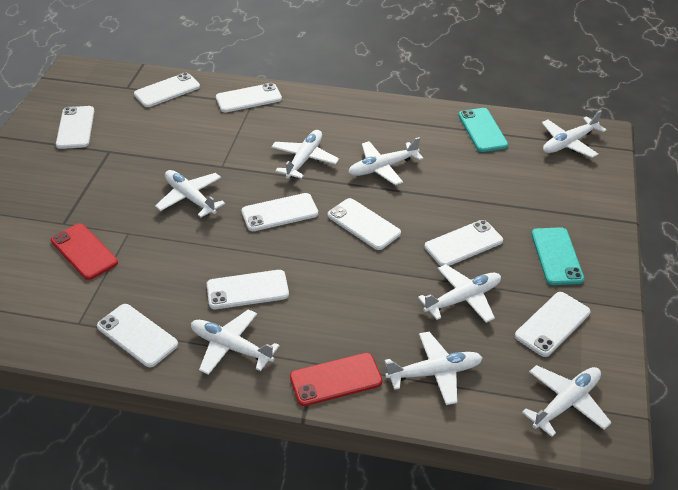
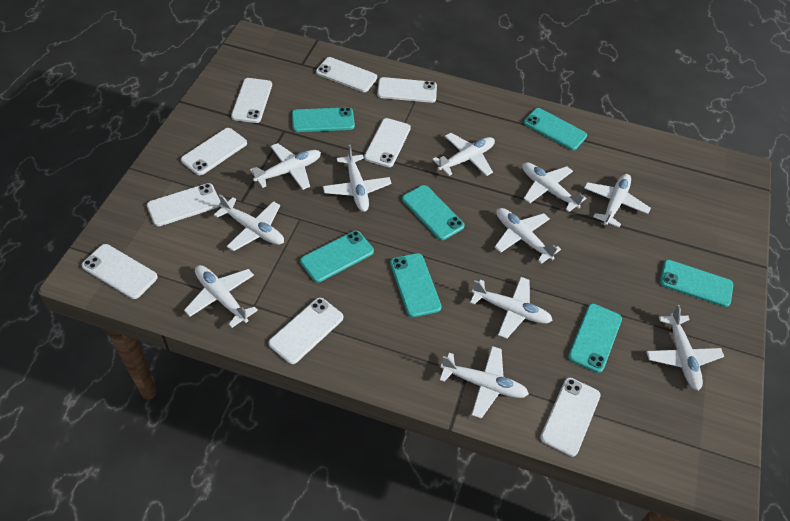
red phone: 2 -> 0
turquoise phone: 2 -> 7
white plane: 8 -> 11

